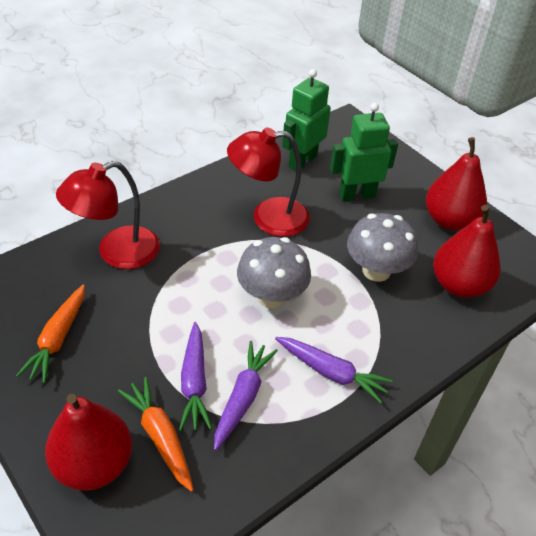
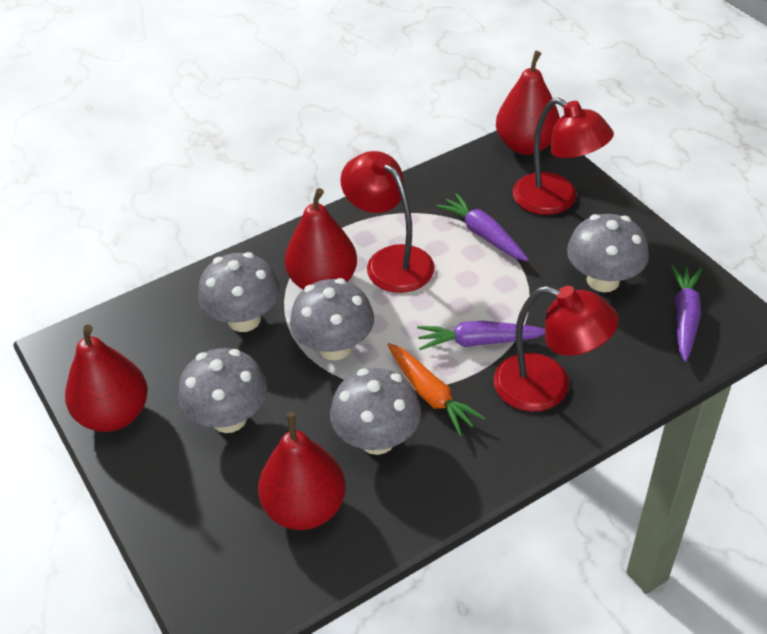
green robot: 2 -> 0
grey mushroom: 2 -> 5
orange carrot: 2 -> 1
red lamp: 2 -> 3
red pear: 3 -> 4

